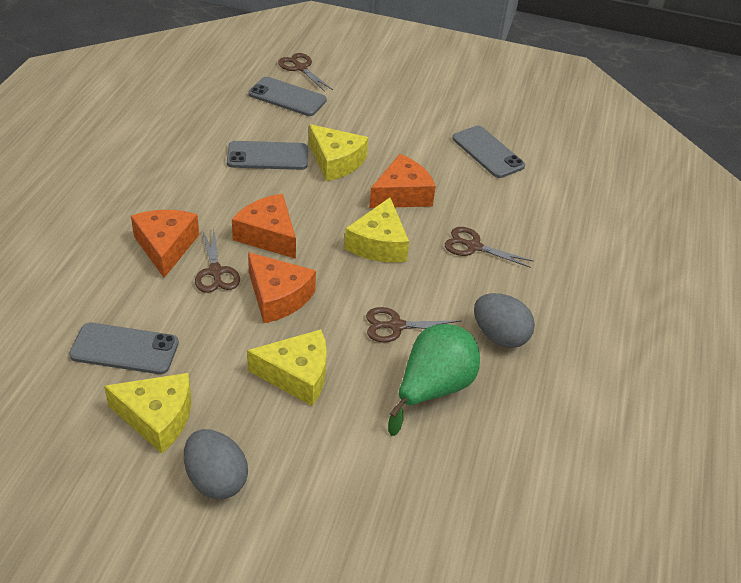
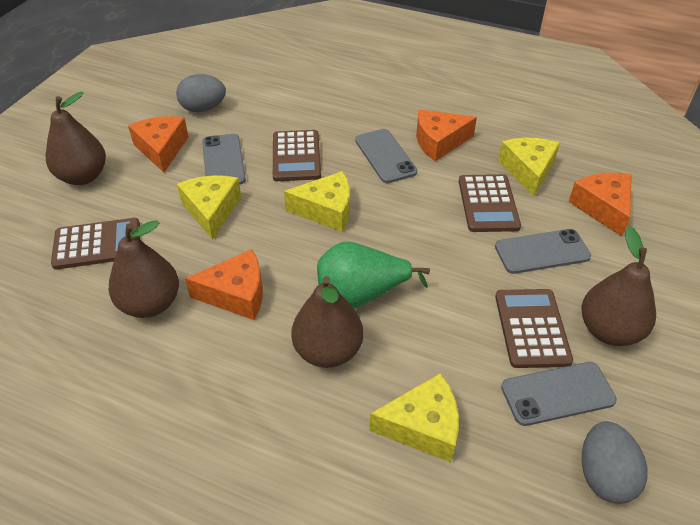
brown calculator: 0 -> 4
brown pear: 0 -> 4
brown scissors: 4 -> 0

